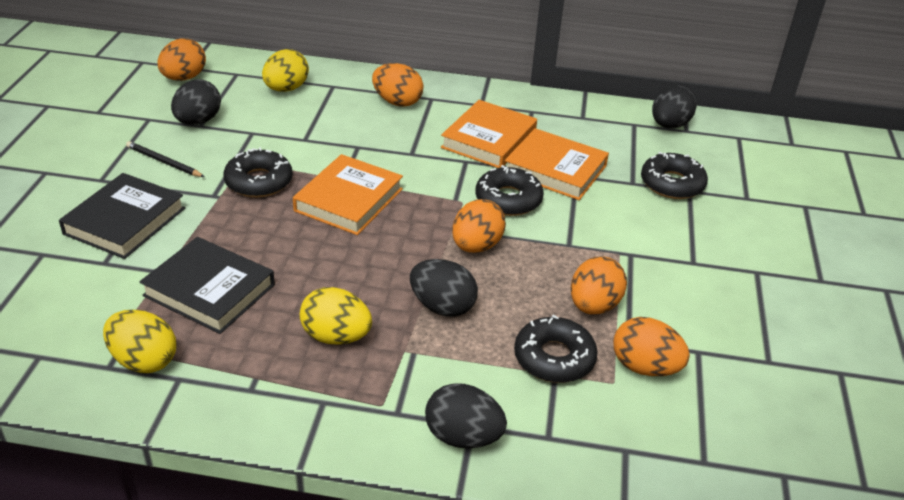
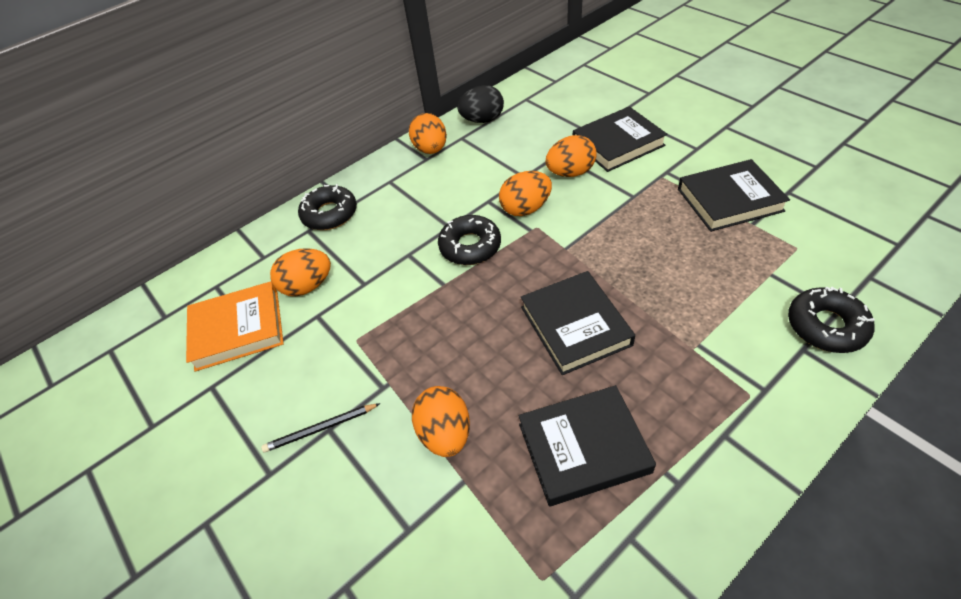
black book: 2 -> 4
black donut: 4 -> 3
black egg: 4 -> 1
orange book: 3 -> 1
yellow egg: 3 -> 0

